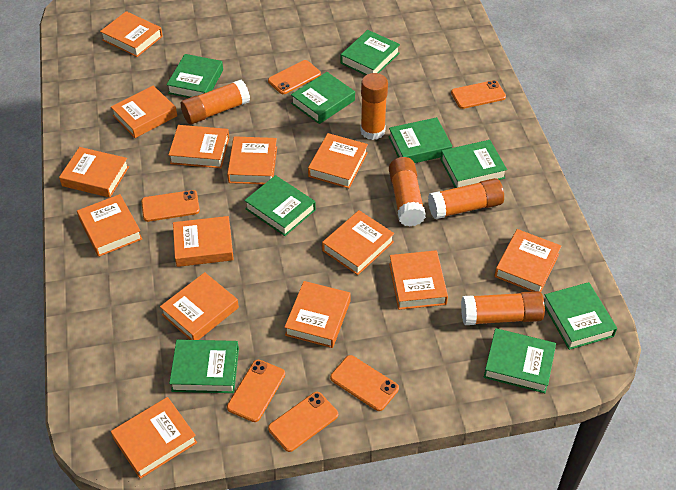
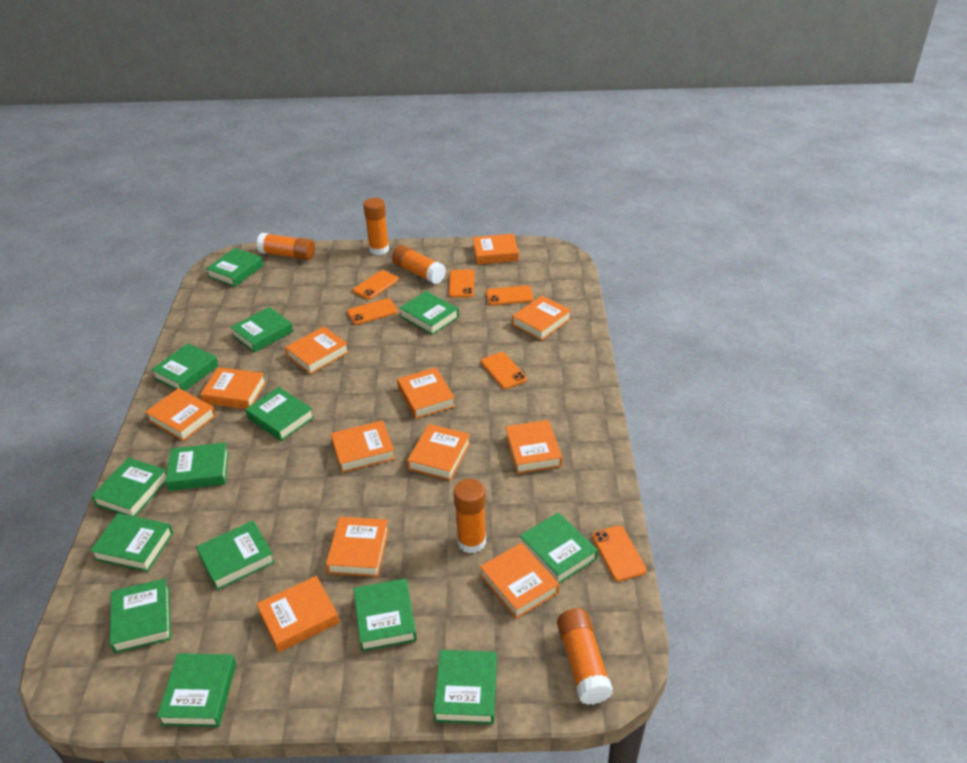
green book: 9 -> 14
orange book: 14 -> 12

